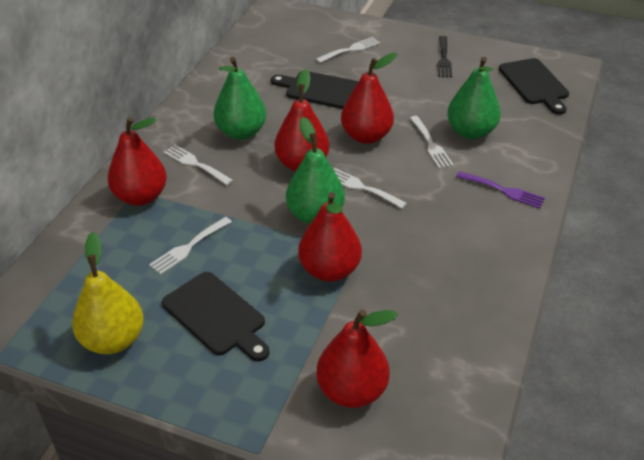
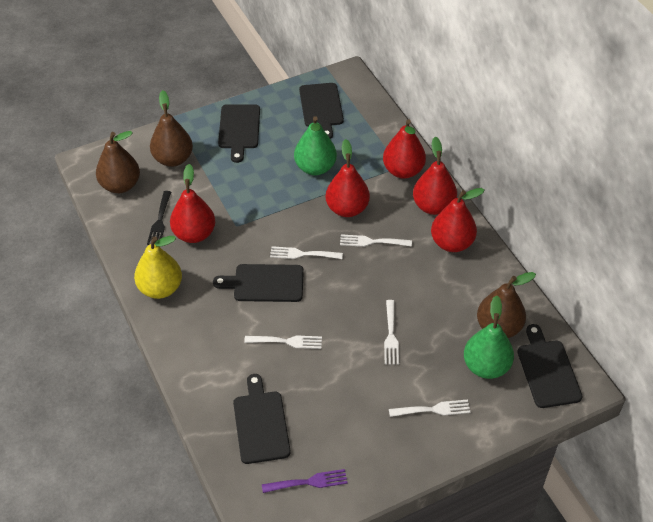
black cutting board: 3 -> 5
brown pear: 0 -> 3
green pear: 3 -> 2

